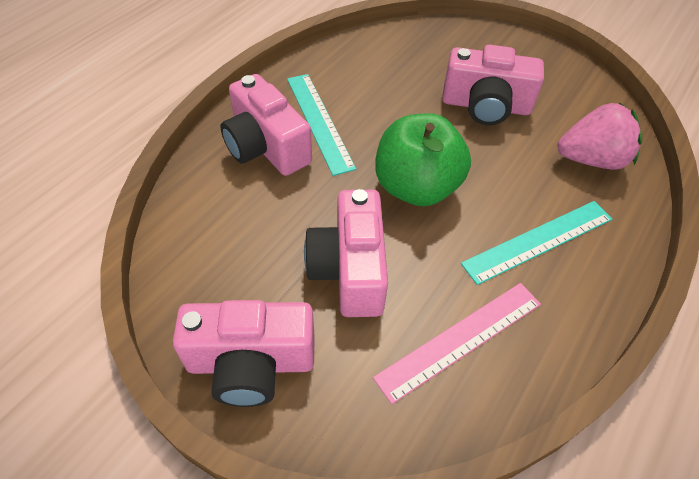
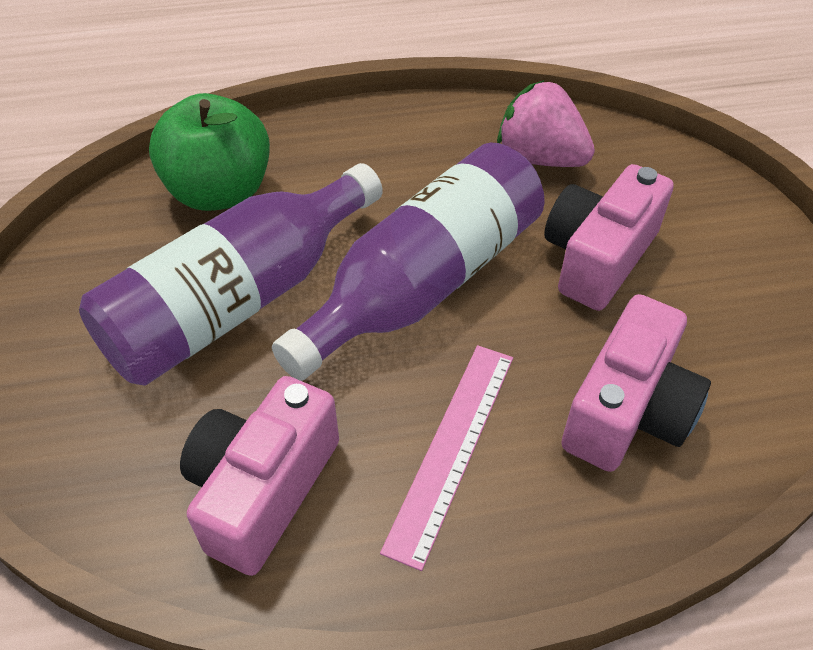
pink camera: 4 -> 3
purple bottle: 0 -> 2
turquoise ruler: 2 -> 0

